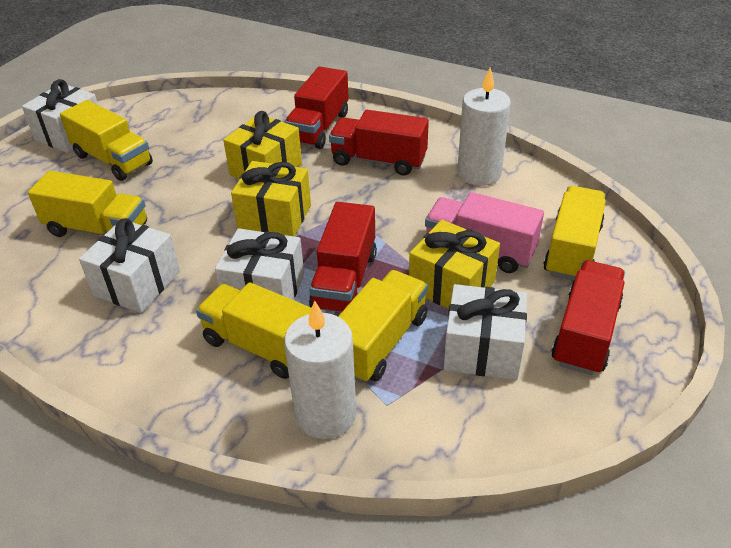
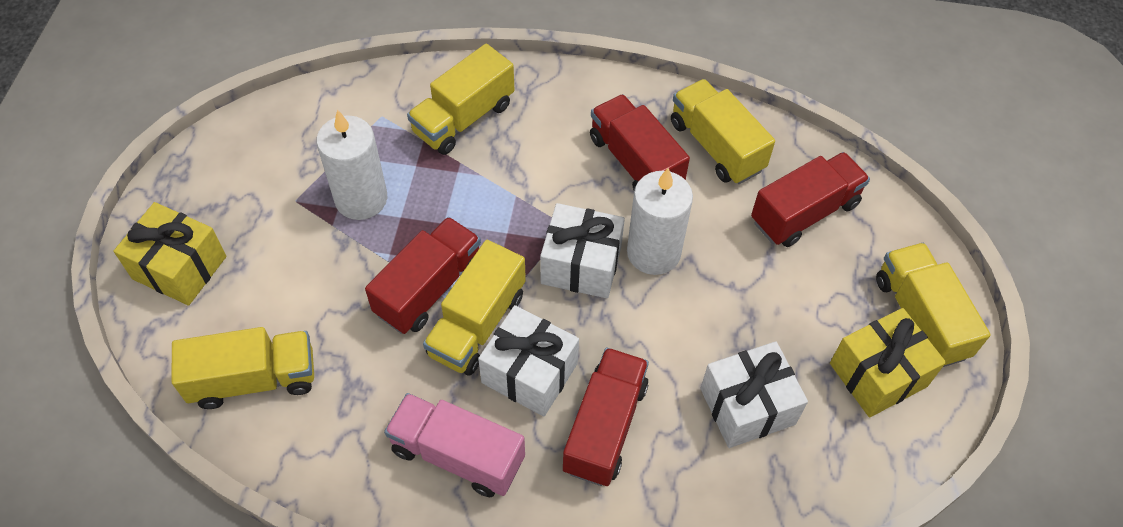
white gift: 4 -> 3
yellow gift: 3 -> 2

